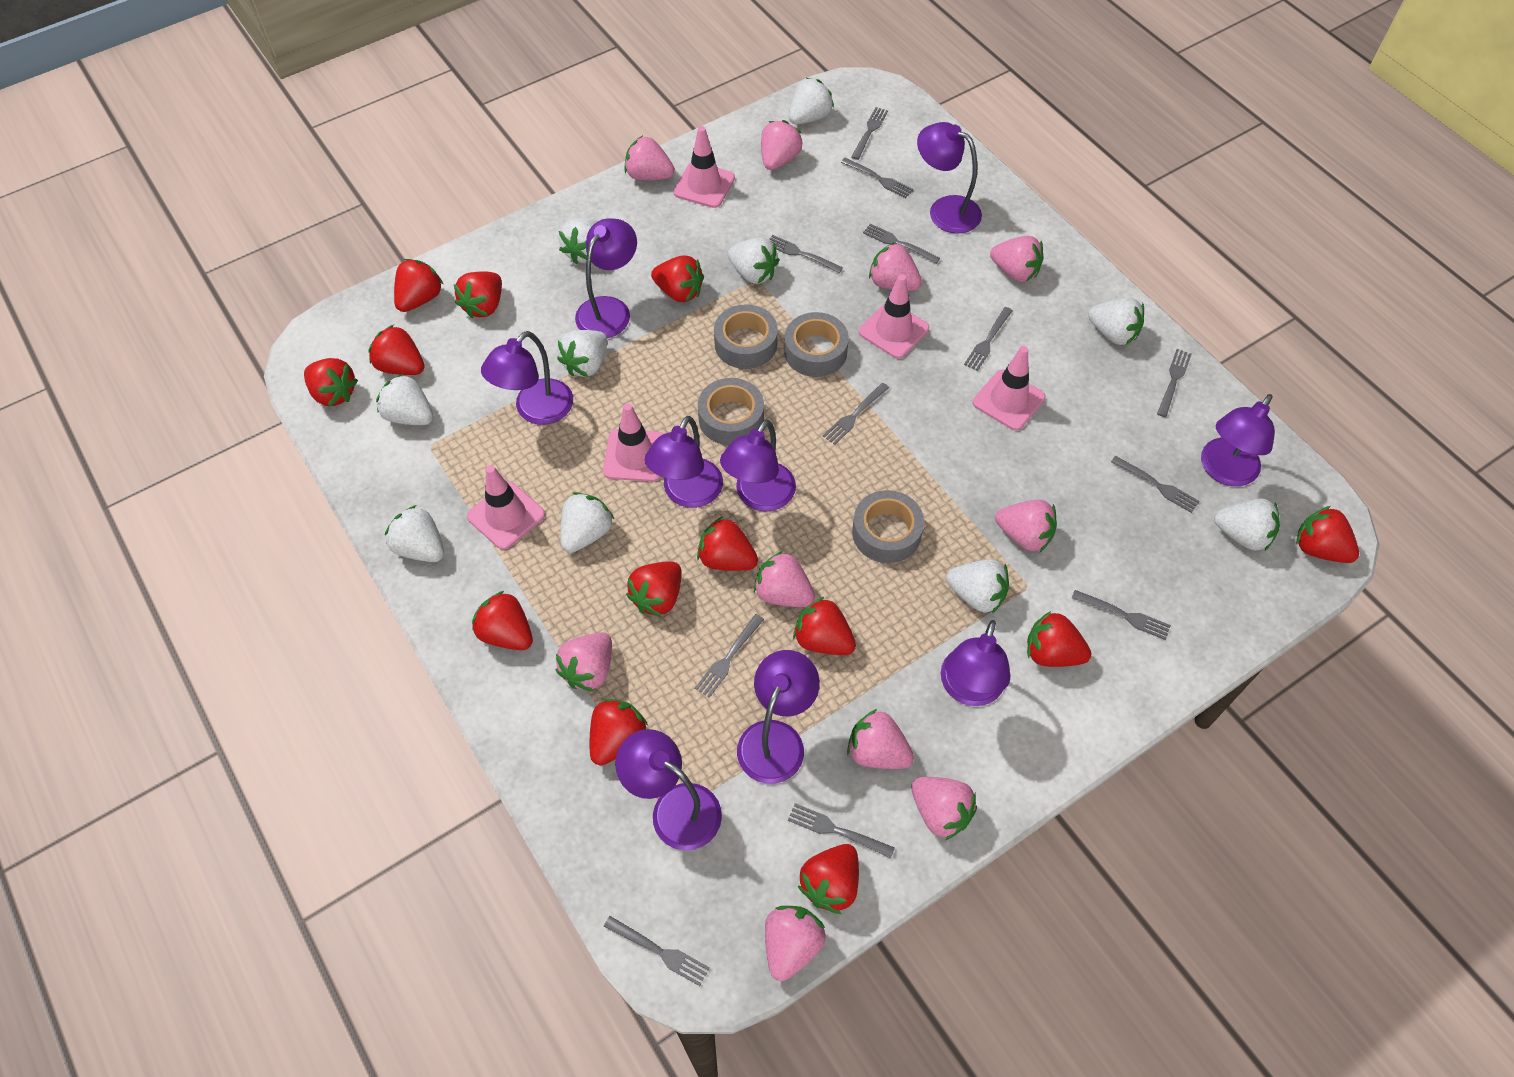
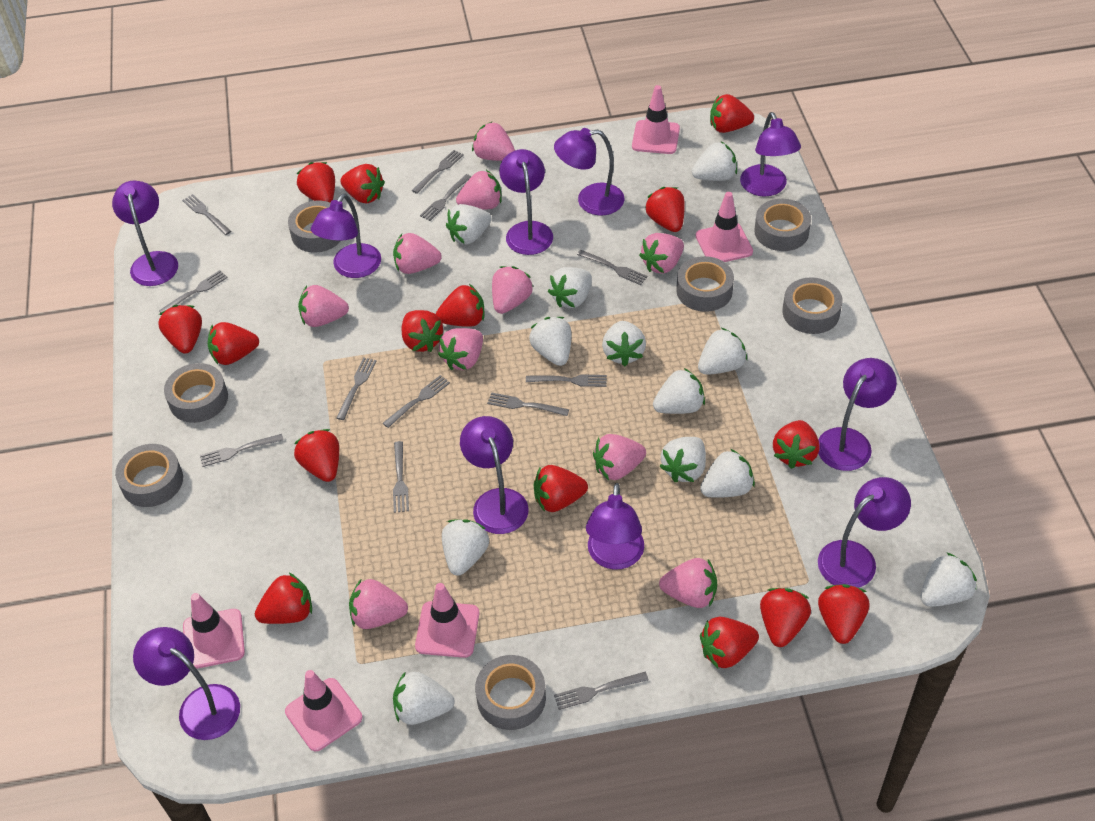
grey tape: 4 -> 7
purple lamp: 9 -> 10
red strawberry: 13 -> 15
white strawberry: 10 -> 12

